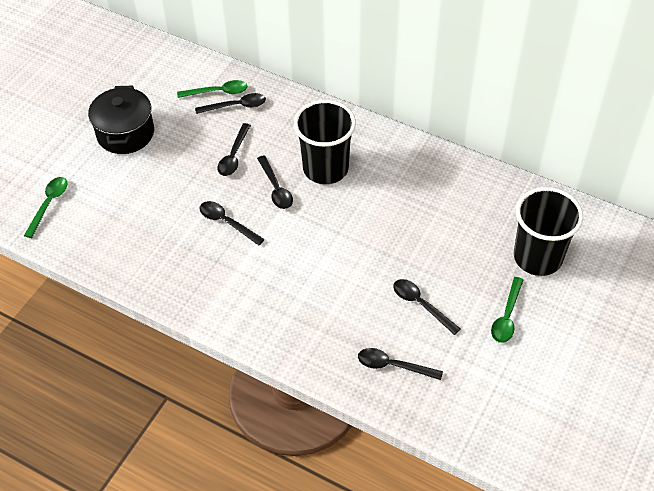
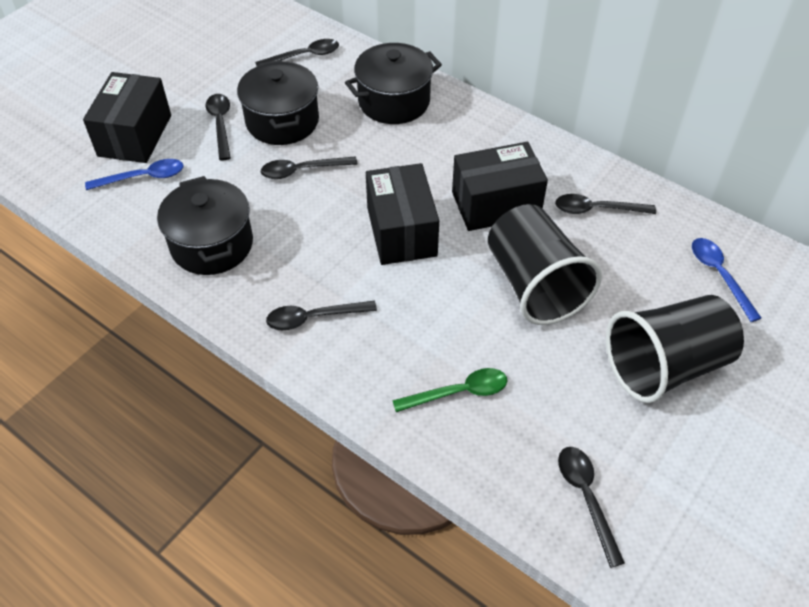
black box: 0 -> 3
black pot: 1 -> 3
blue spoon: 0 -> 2
green spoon: 3 -> 1

